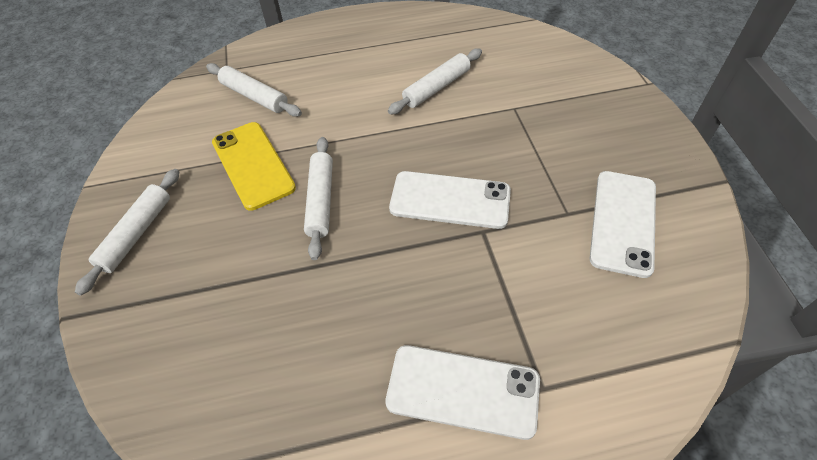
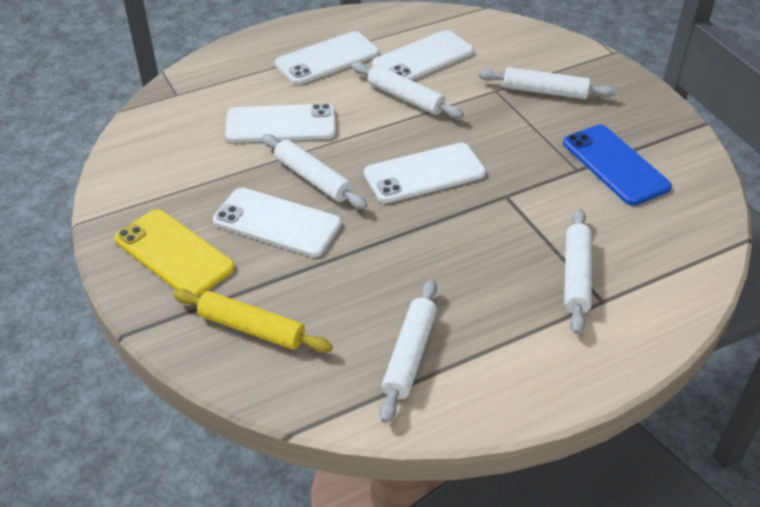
blue phone: 0 -> 1
white phone: 3 -> 5
white rolling pin: 4 -> 5
yellow rolling pin: 0 -> 1

